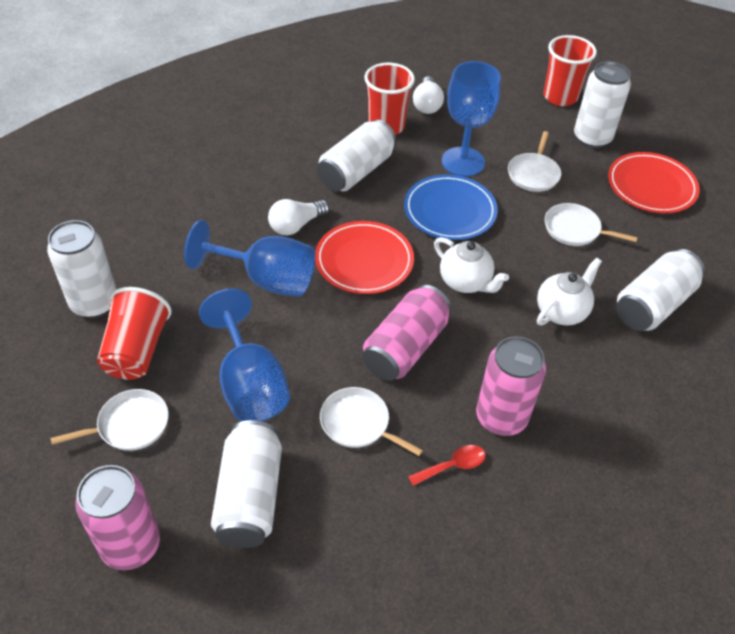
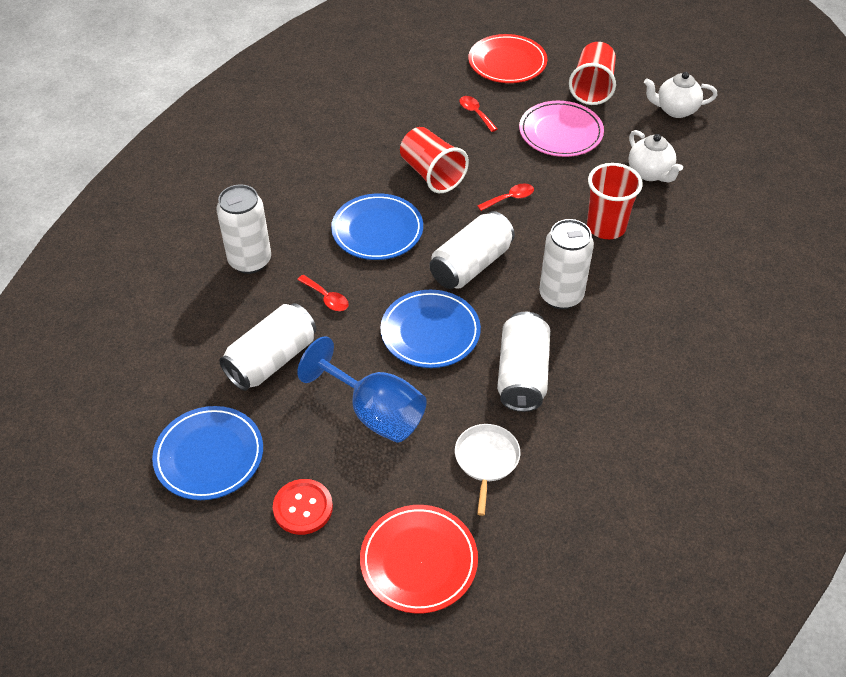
blue goblet: 3 -> 1
blue plate: 1 -> 3
pink can: 3 -> 0
pink plate: 0 -> 1
red button: 0 -> 1
red spoon: 1 -> 3
white light bulb: 2 -> 0
white pan: 4 -> 1

